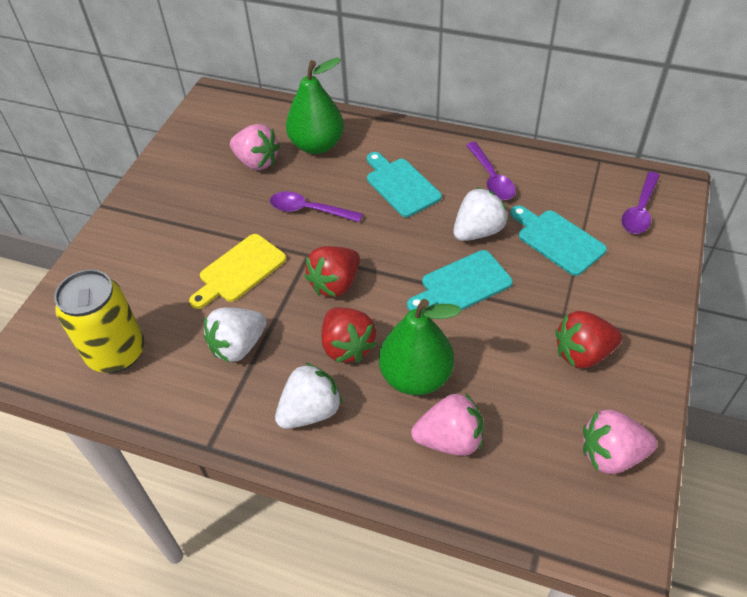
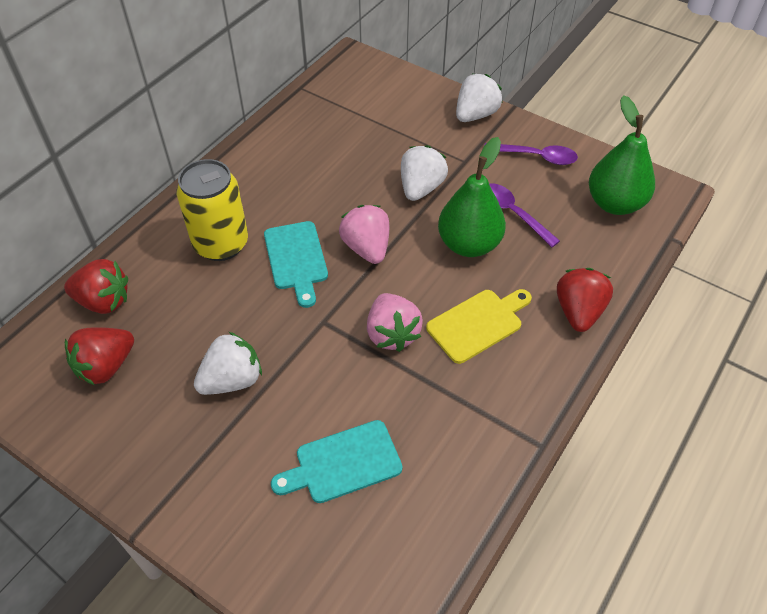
pink strawberry: 3 -> 2
purple spoon: 3 -> 2
turquoise cutting board: 3 -> 2

